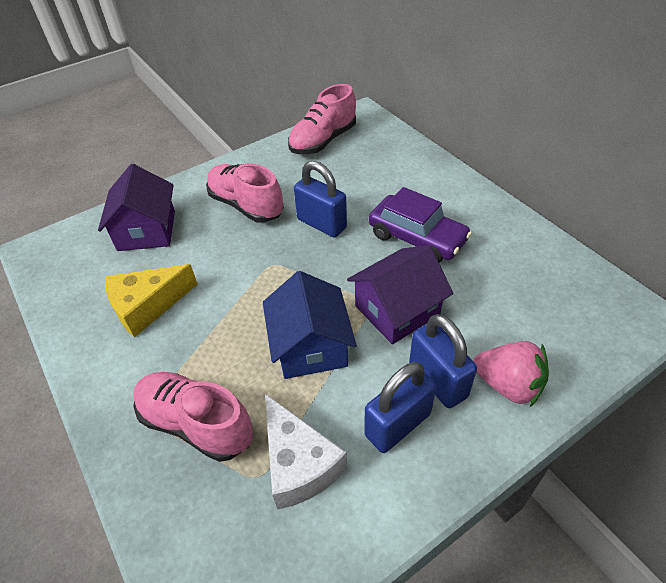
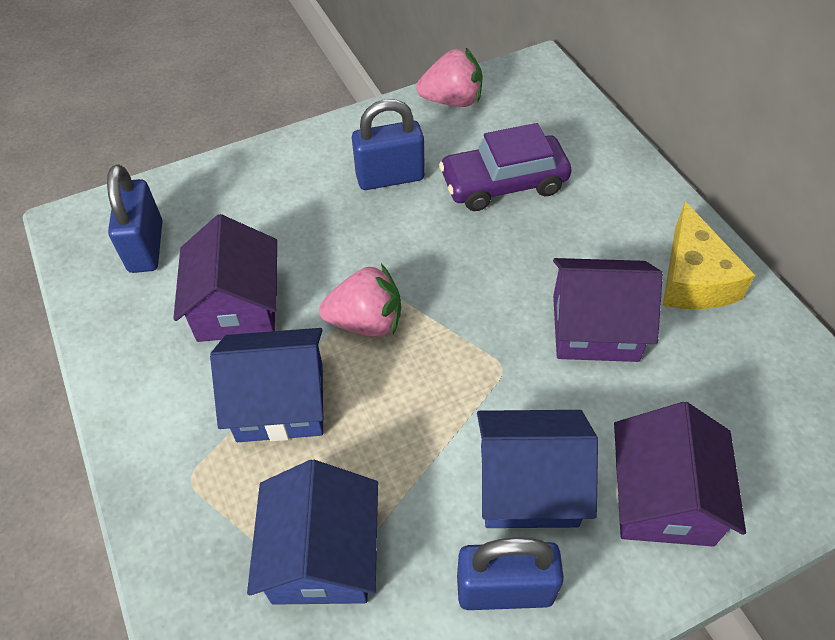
blue house: 1 -> 3
pink shoe: 3 -> 0
pink strawberry: 1 -> 2
purple house: 2 -> 3
white cheese: 1 -> 0

